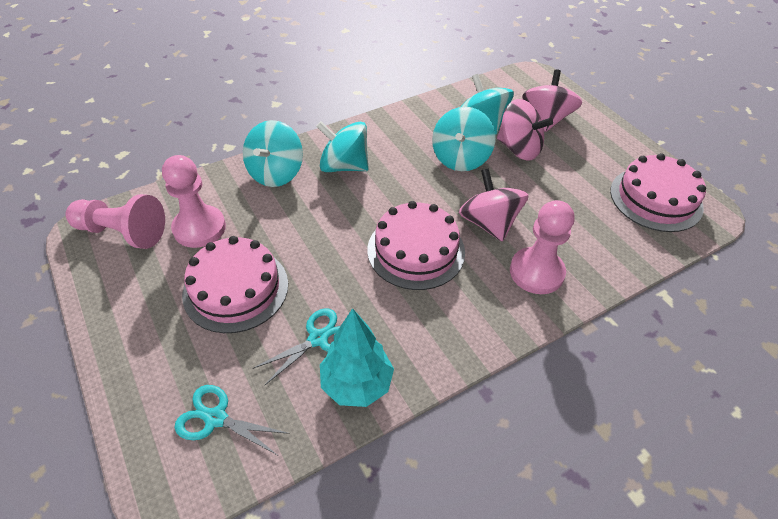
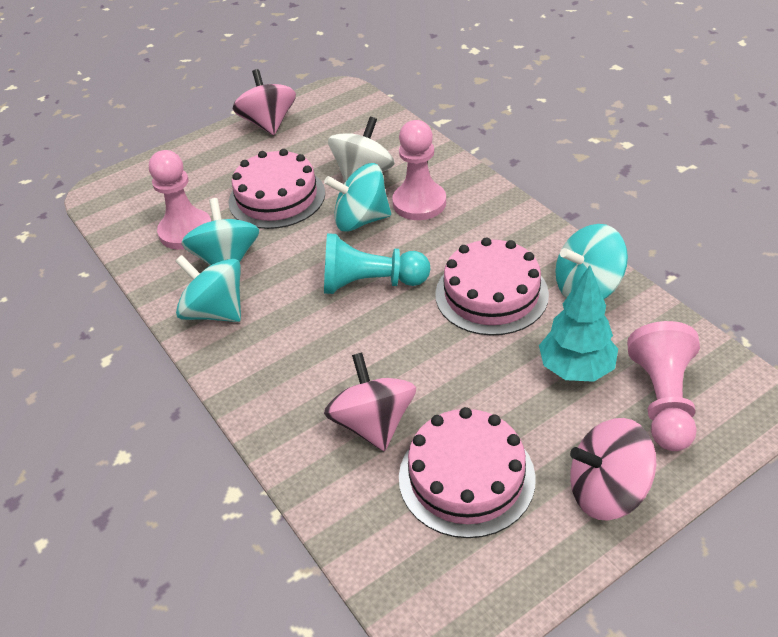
turquoise pawn: 0 -> 1
turquoise scissors: 2 -> 0
white spinning top: 0 -> 1

